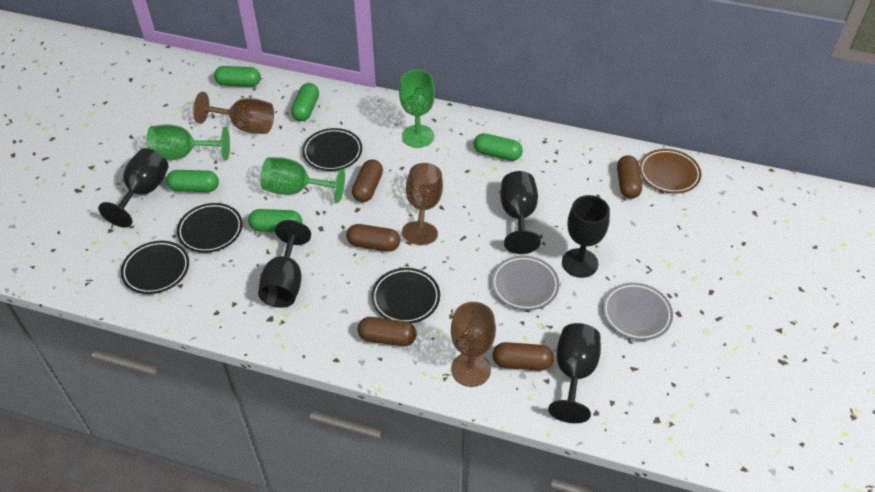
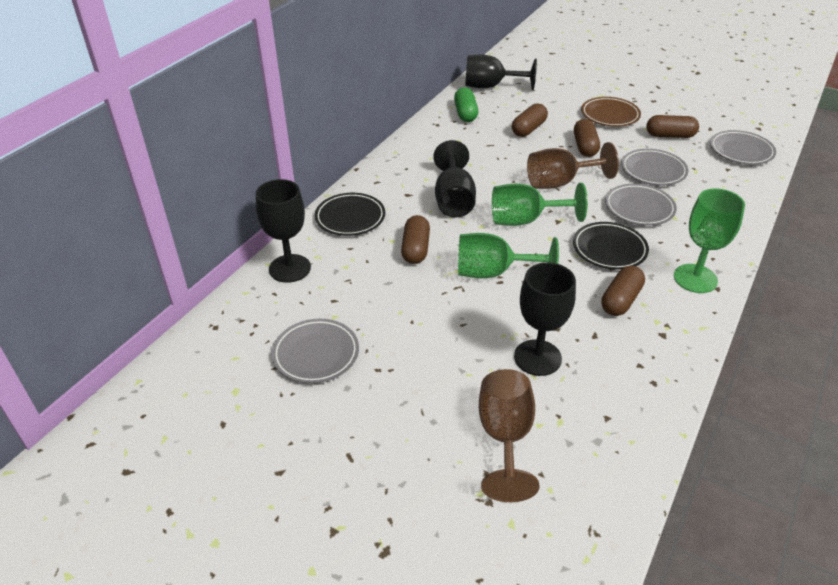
black goblet: 5 -> 4
black plate: 4 -> 2
brown goblet: 3 -> 2
green capsule: 5 -> 1
grey plate: 2 -> 4

